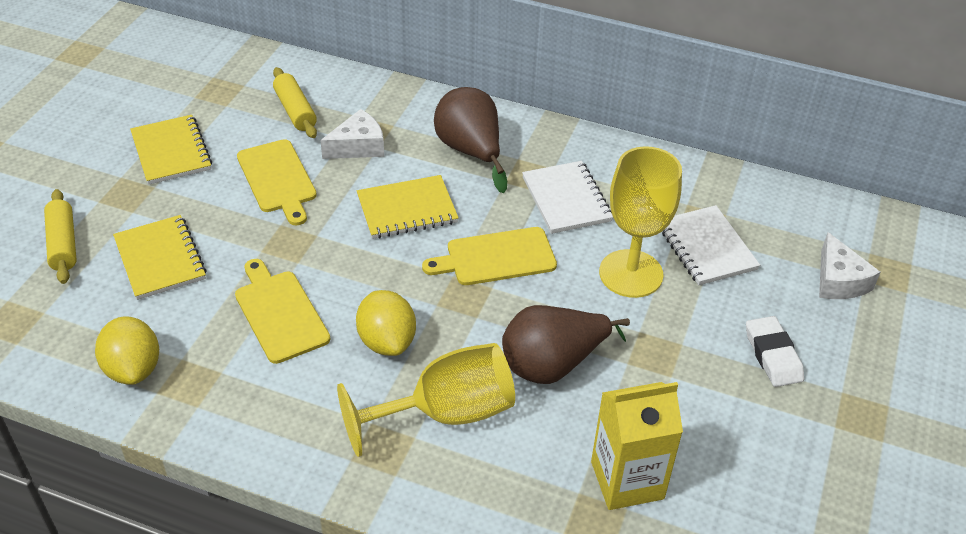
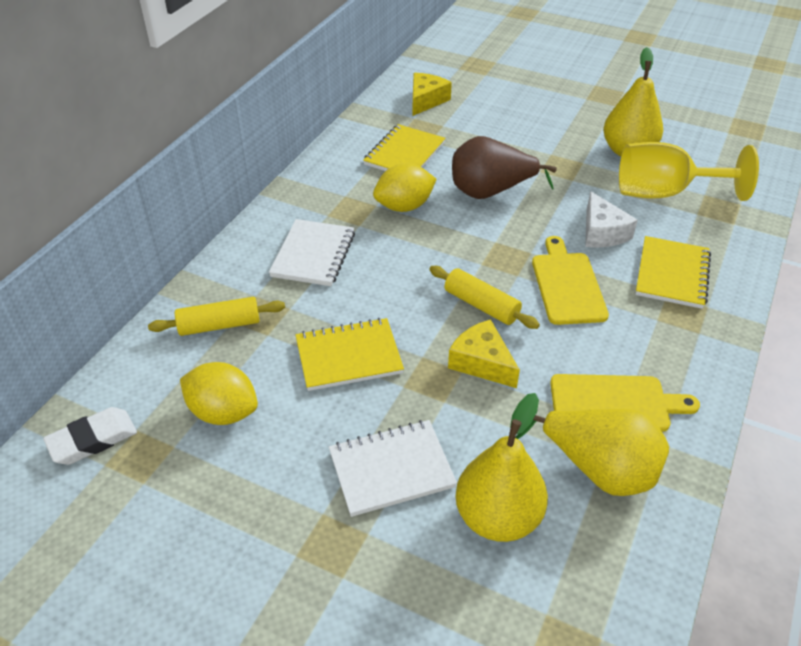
brown pear: 2 -> 1
white cheese: 2 -> 1
yellow carton: 1 -> 0
yellow cheese: 0 -> 2
yellow cutting board: 3 -> 2
yellow goblet: 2 -> 1
yellow pear: 0 -> 3

